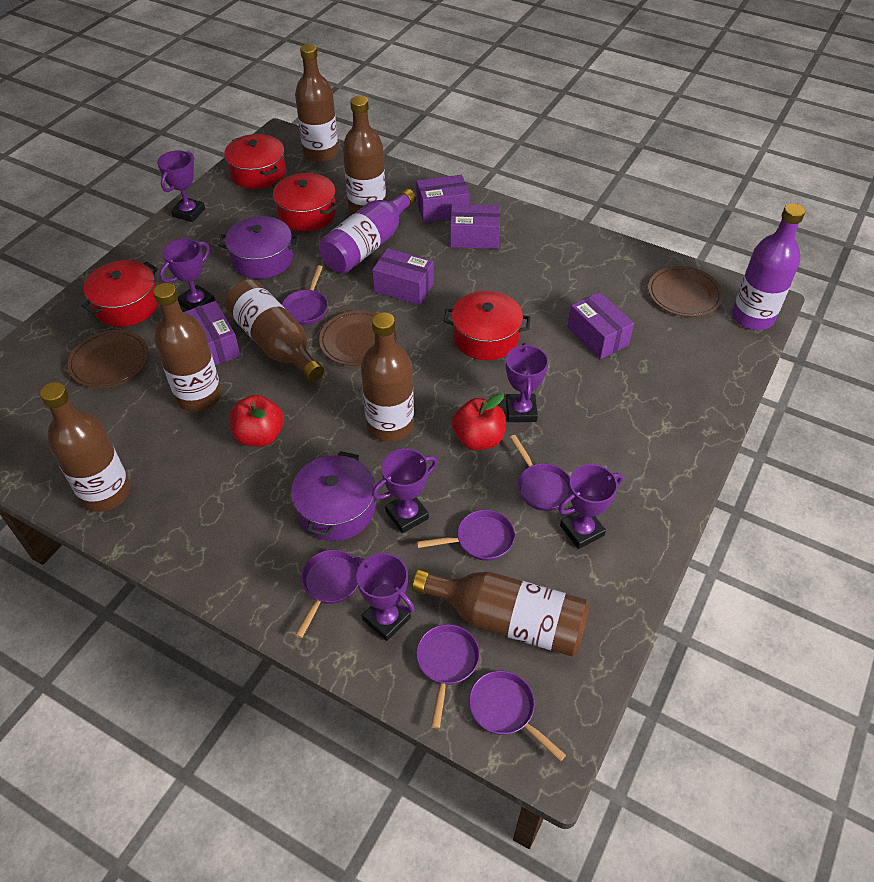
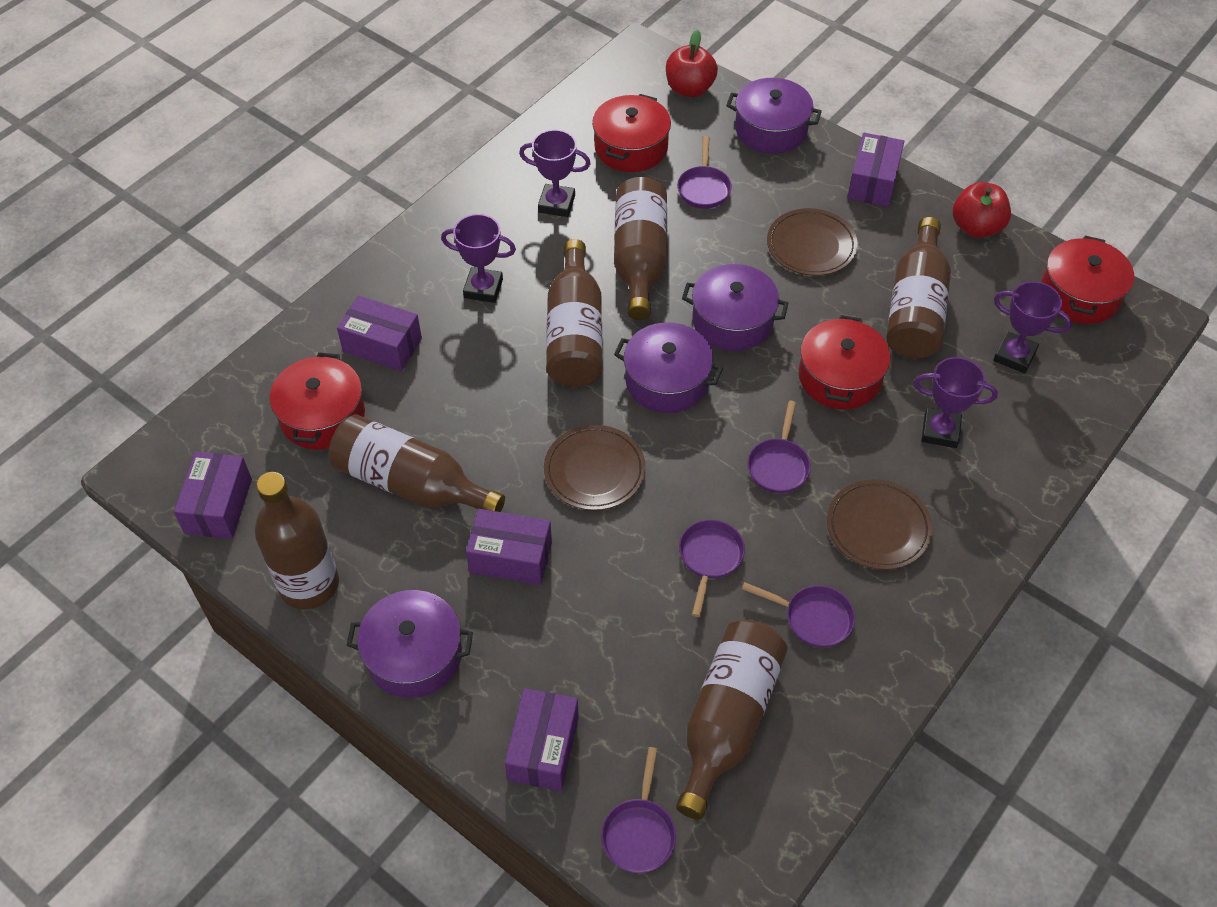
brown bottle: 7 -> 6
purple bottle: 2 -> 0
purple pan: 6 -> 5
purple pot: 2 -> 4
purple trophy: 6 -> 4

